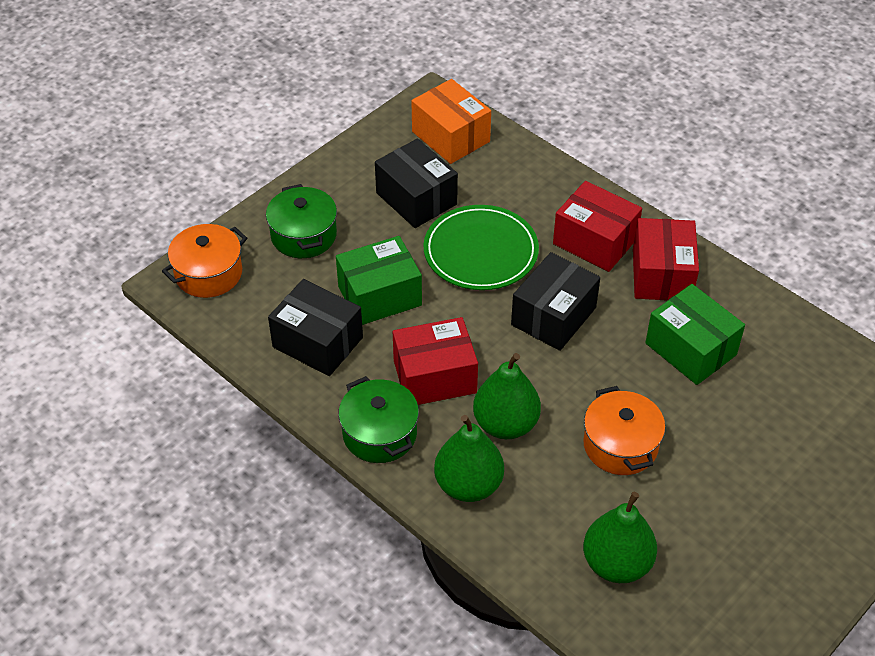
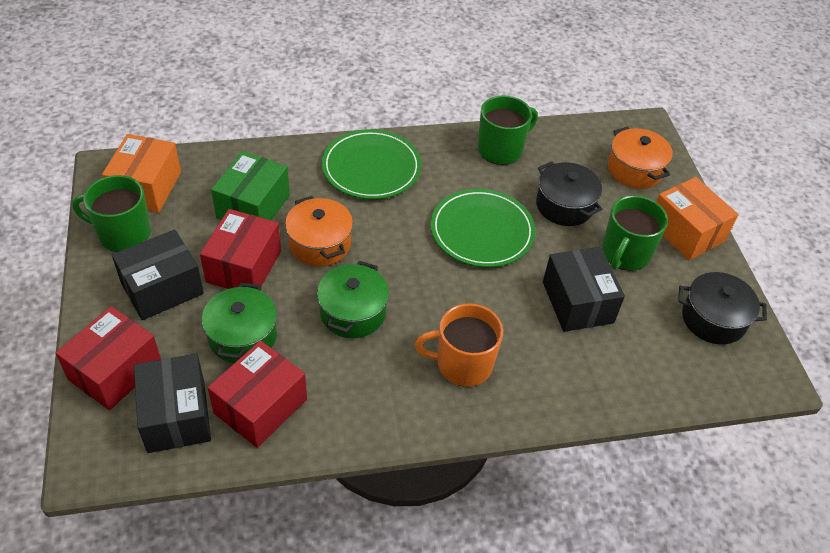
black pot: 0 -> 2
green box: 2 -> 1
green mug: 0 -> 3
green pear: 3 -> 0
green plate: 1 -> 2
orange box: 1 -> 2
orange mug: 0 -> 1

